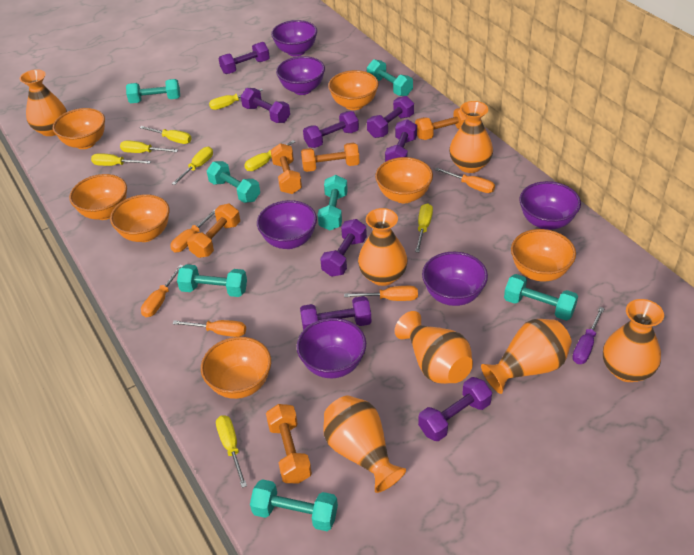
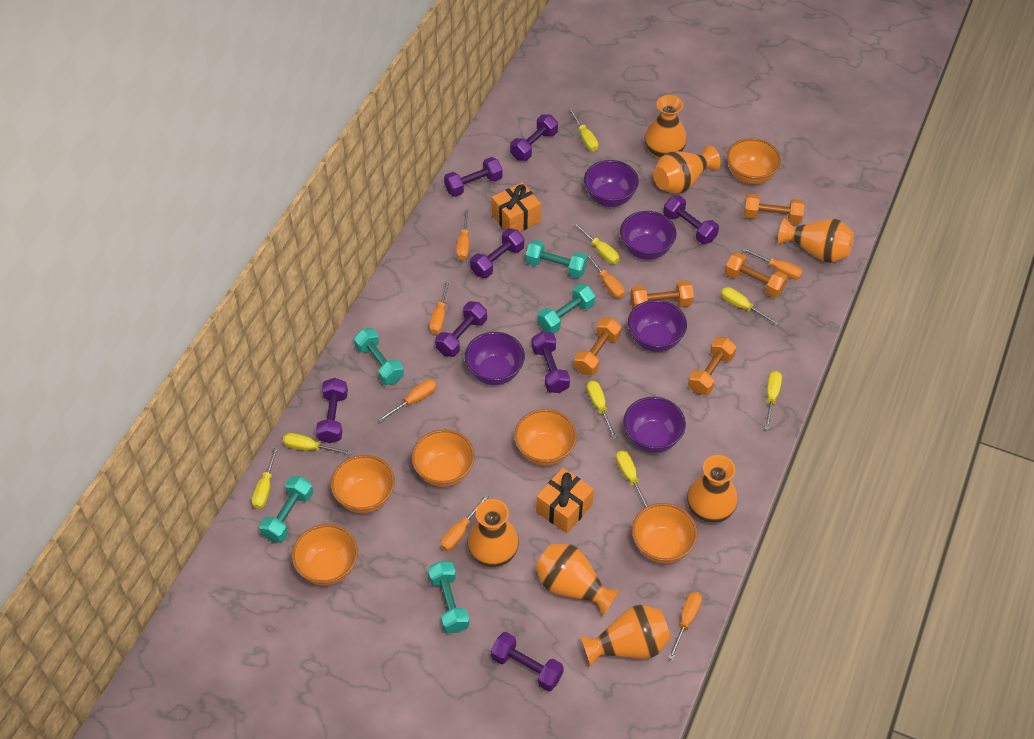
orange bowl: 7 -> 6
orange gift: 0 -> 2
orange screwdriver: 5 -> 7
purple bowl: 6 -> 5
purple screwdriver: 1 -> 0
turquoise dumbbell: 7 -> 5

